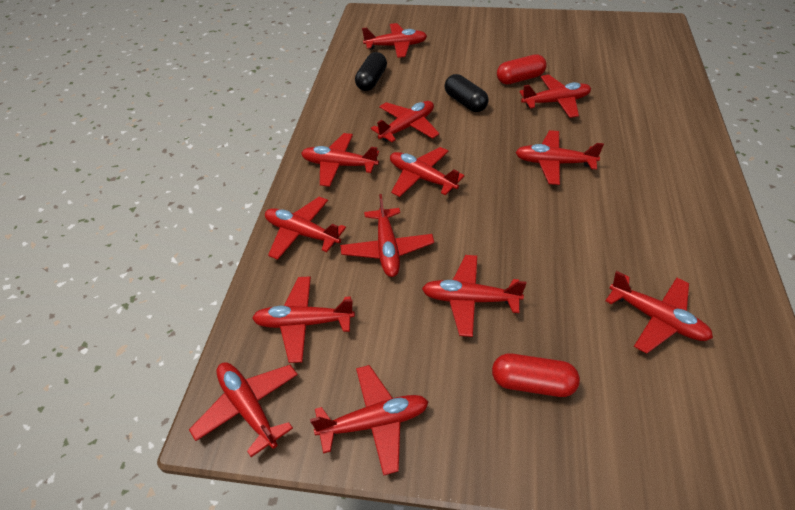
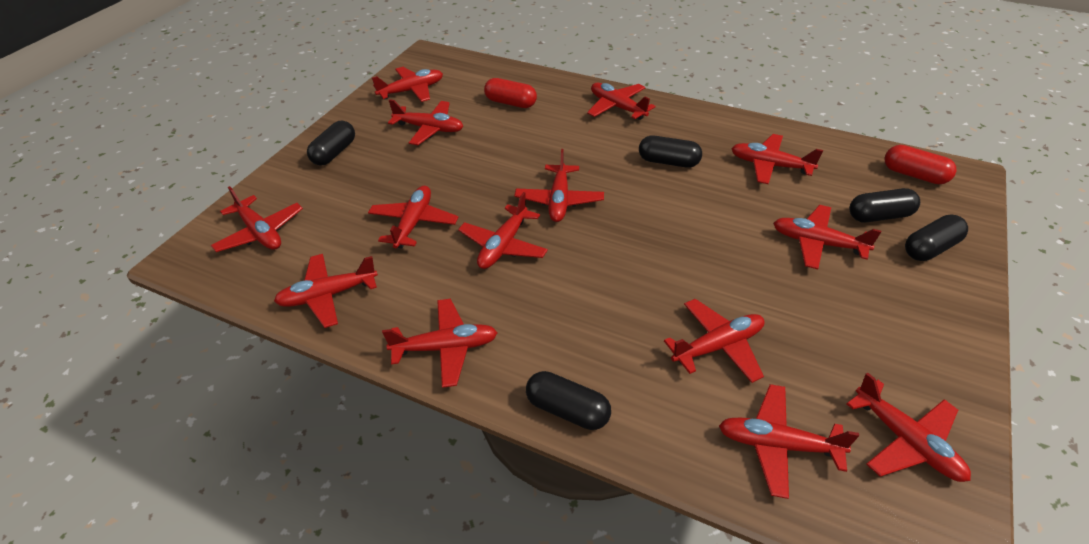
black capsule: 2 -> 5
red plane: 13 -> 14

